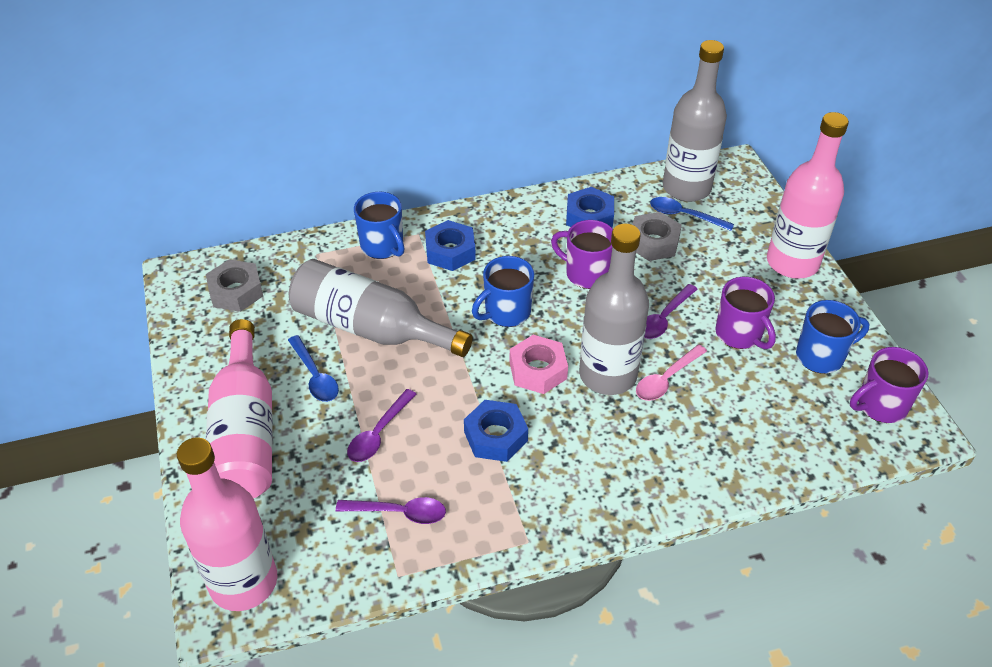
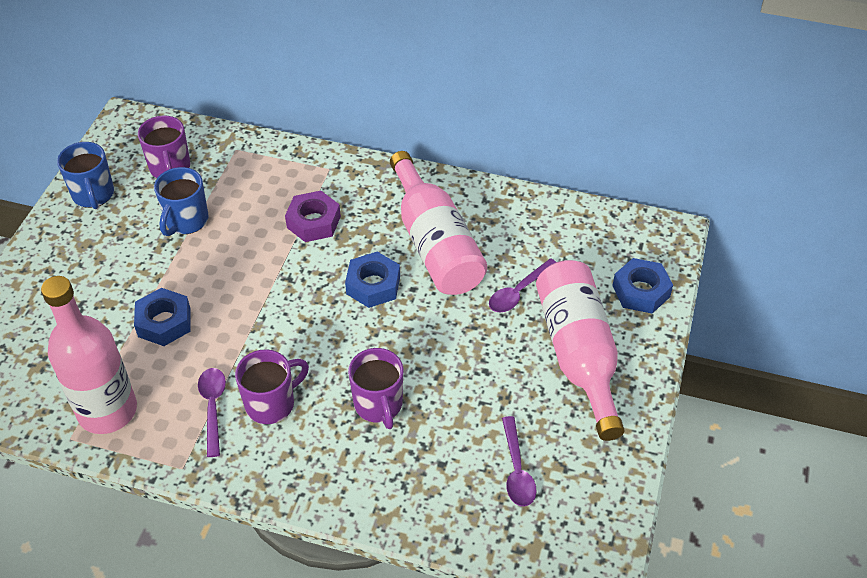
blue mug: 3 -> 2
blue spoon: 2 -> 0
grey bottle: 3 -> 0
grey nut: 2 -> 0
pink nut: 1 -> 0
pink spoon: 1 -> 0
purple nut: 0 -> 1

